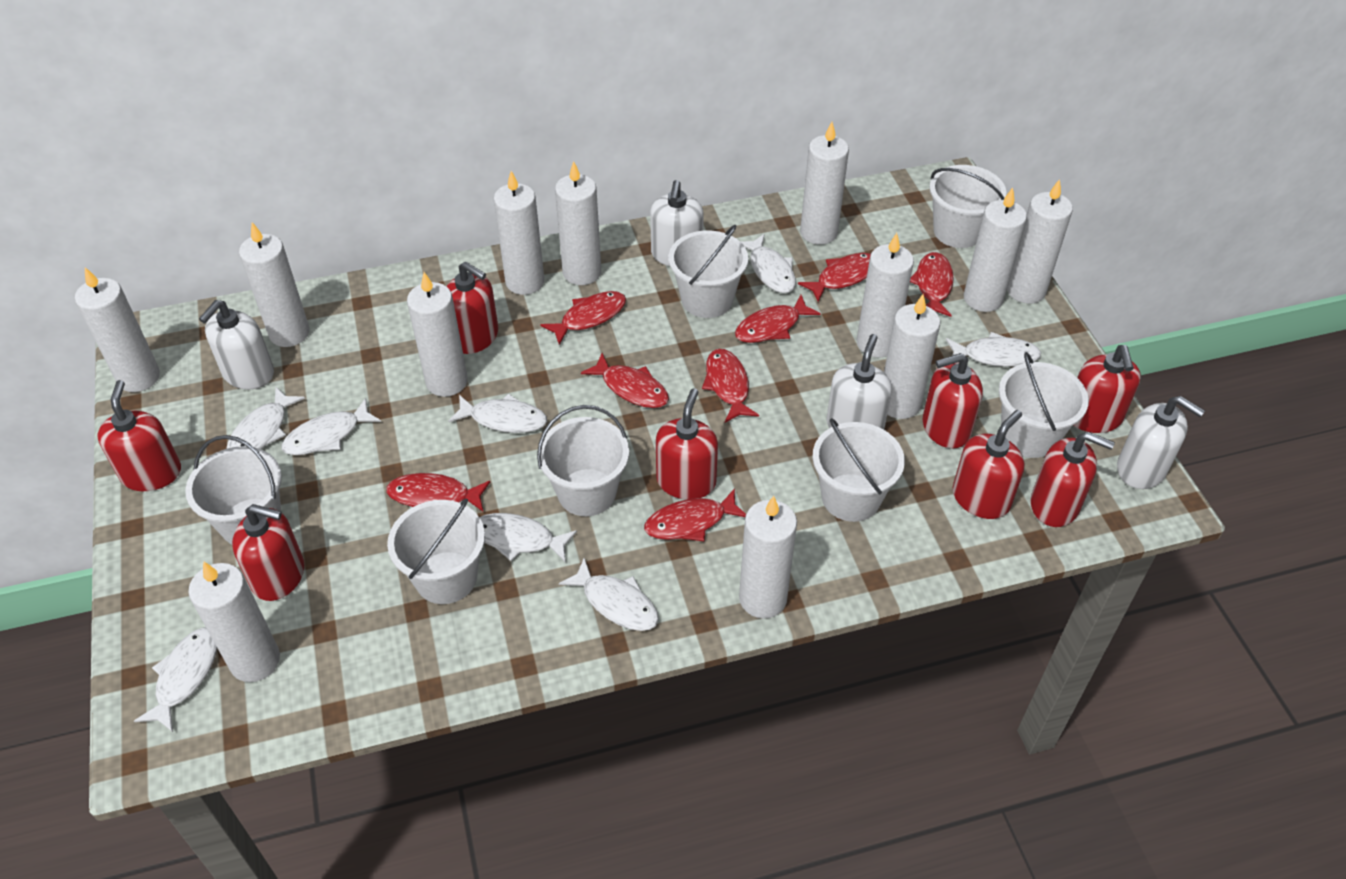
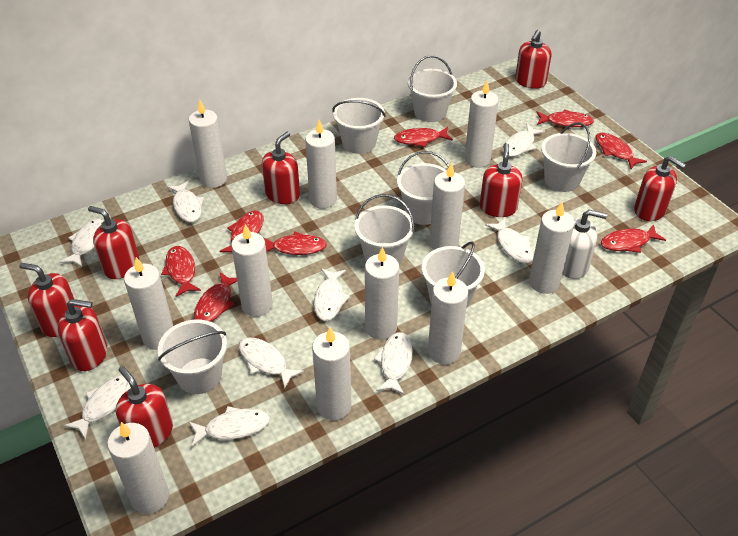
white candle: 12 -> 11
white fish: 8 -> 9
white soap dispenser: 4 -> 1

